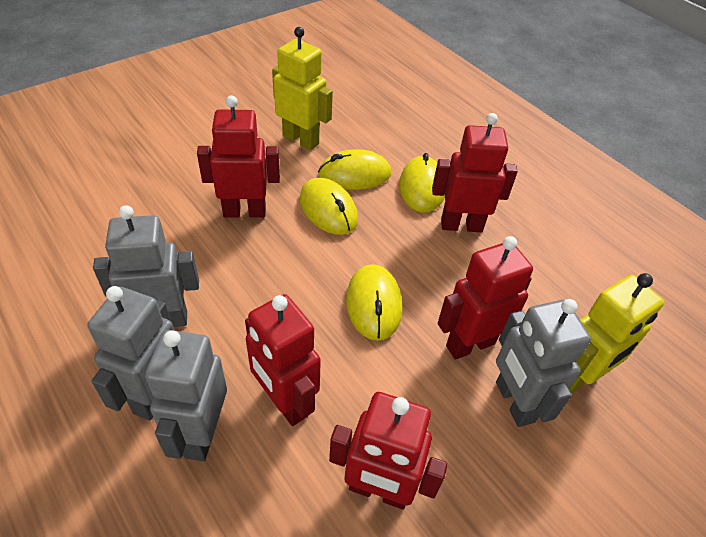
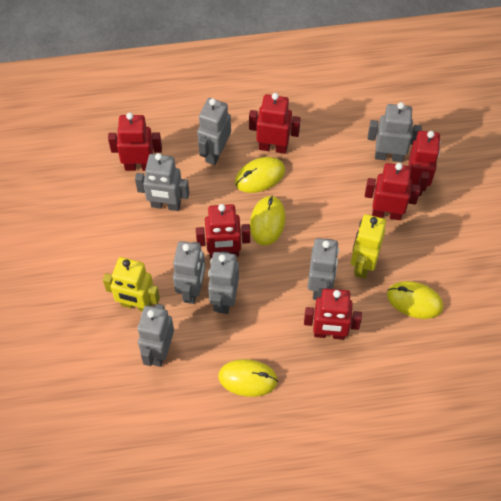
grey robot: 4 -> 7
red robot: 5 -> 6

